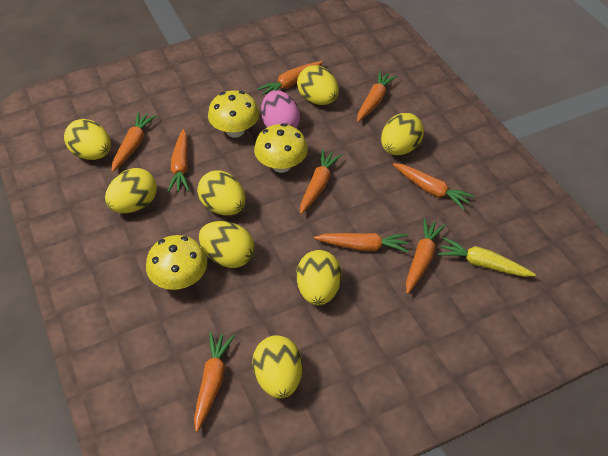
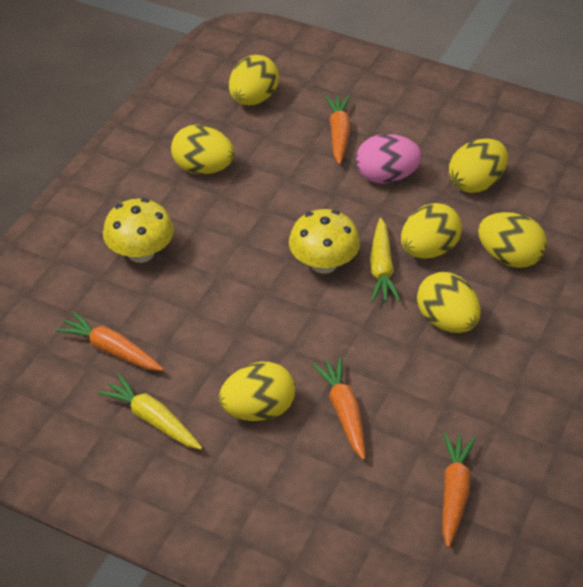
orange carrot: 9 -> 4
yellow carrot: 1 -> 2
yellow egg: 8 -> 7
yellow mushroom: 3 -> 2

